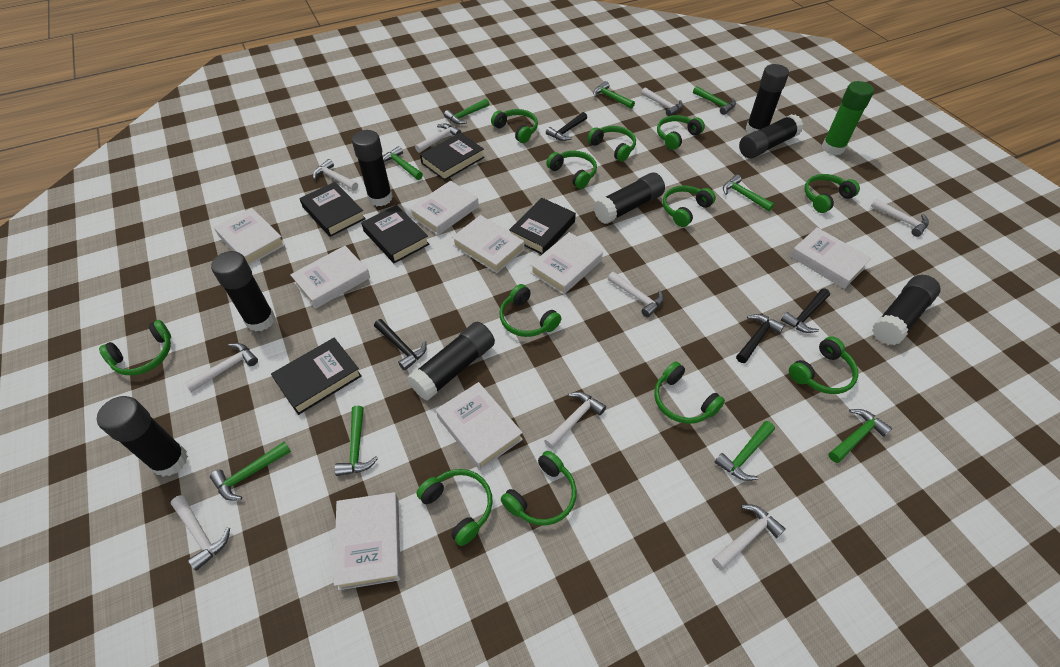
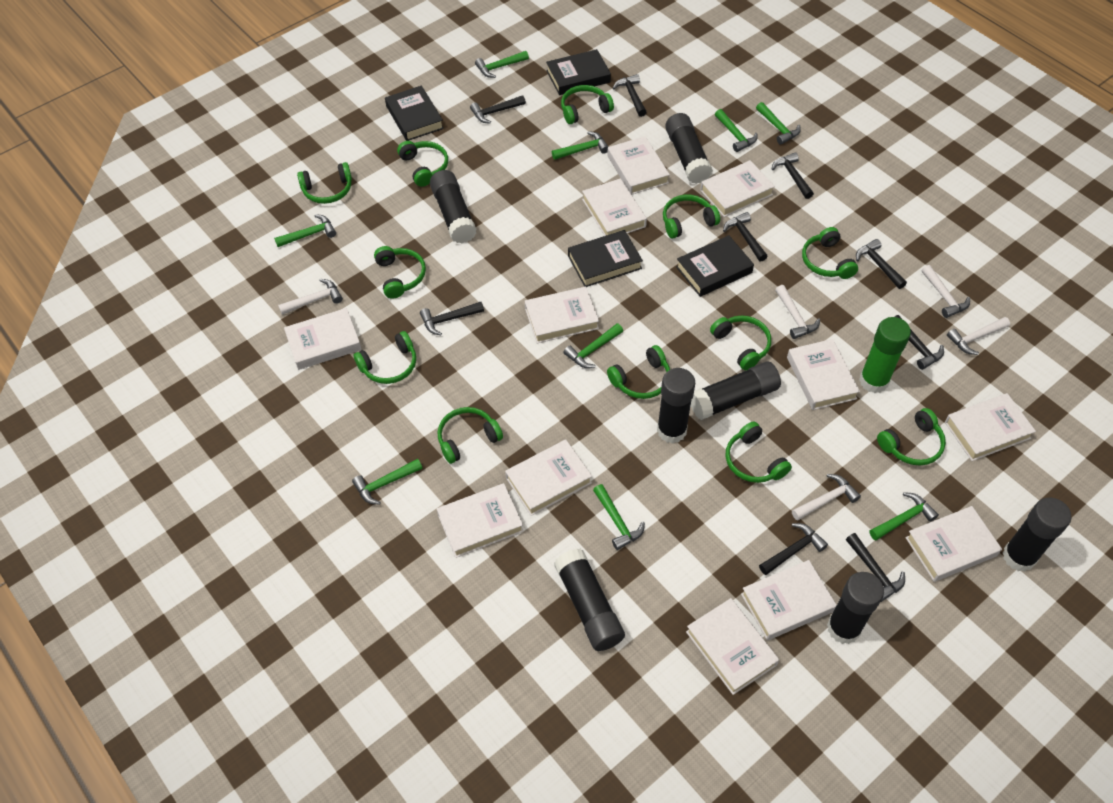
black book: 5 -> 4
black glue stick: 8 -> 7
black hammer: 4 -> 9
white book: 8 -> 12
white hammer: 9 -> 5

